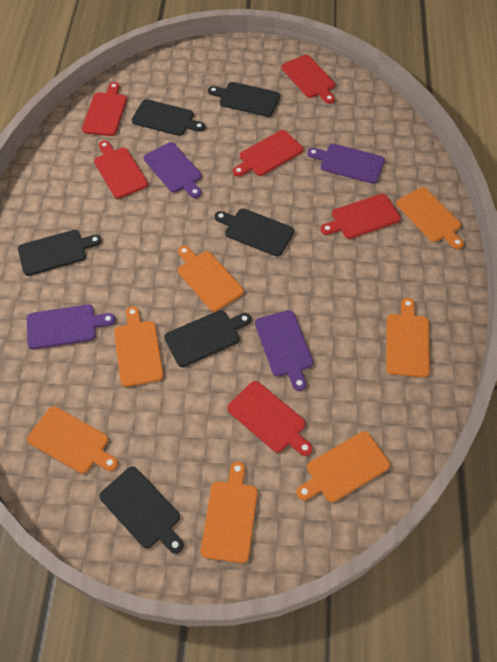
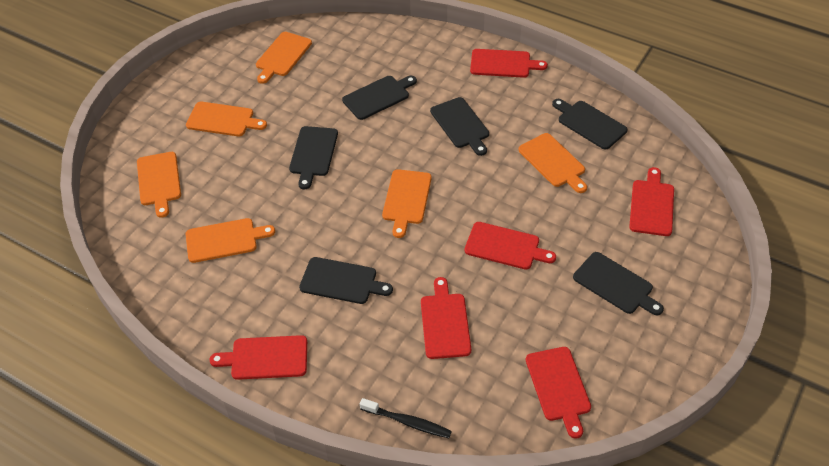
black toothbrush: 0 -> 1
orange cutting board: 7 -> 6
purple cutting board: 4 -> 0

